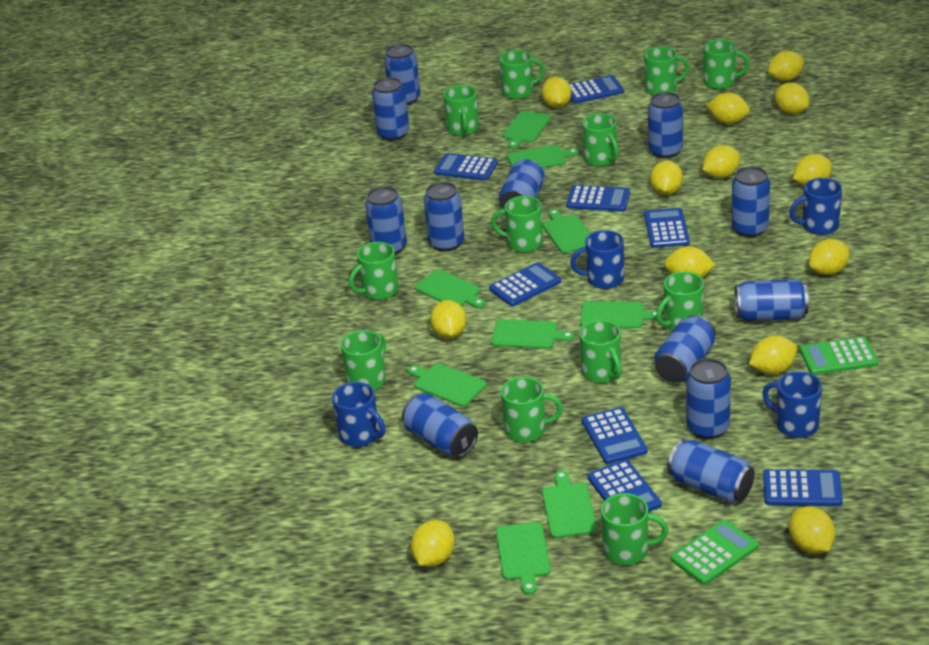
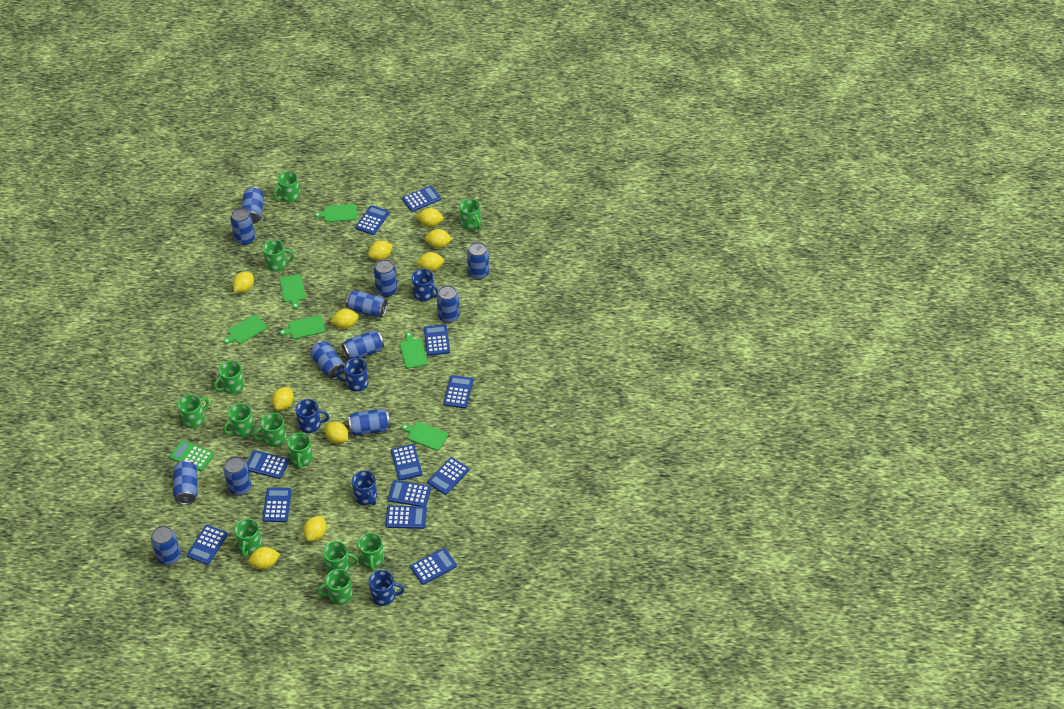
blue calculator: 8 -> 12
blue mug: 4 -> 5
green calculator: 2 -> 1
green cutting board: 9 -> 6
yellow lemon: 13 -> 10

